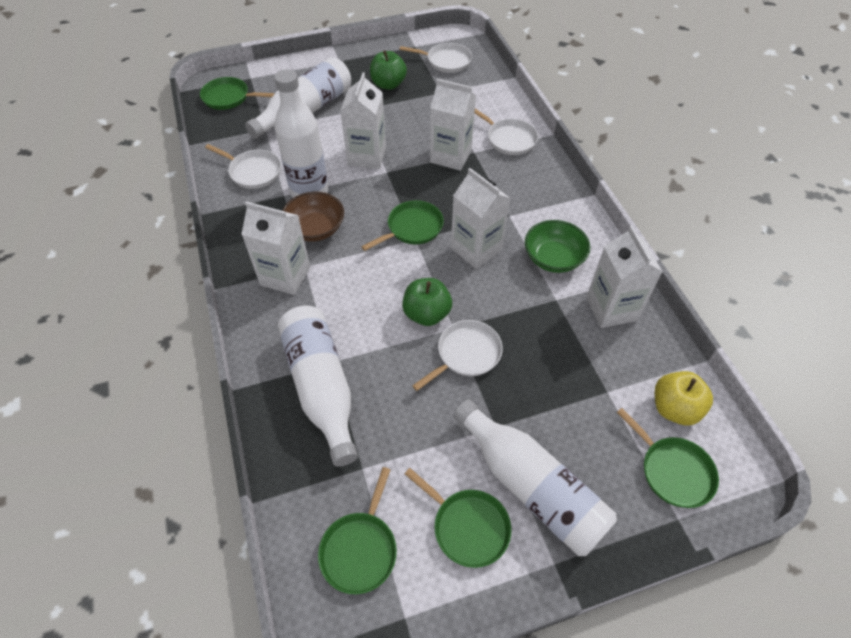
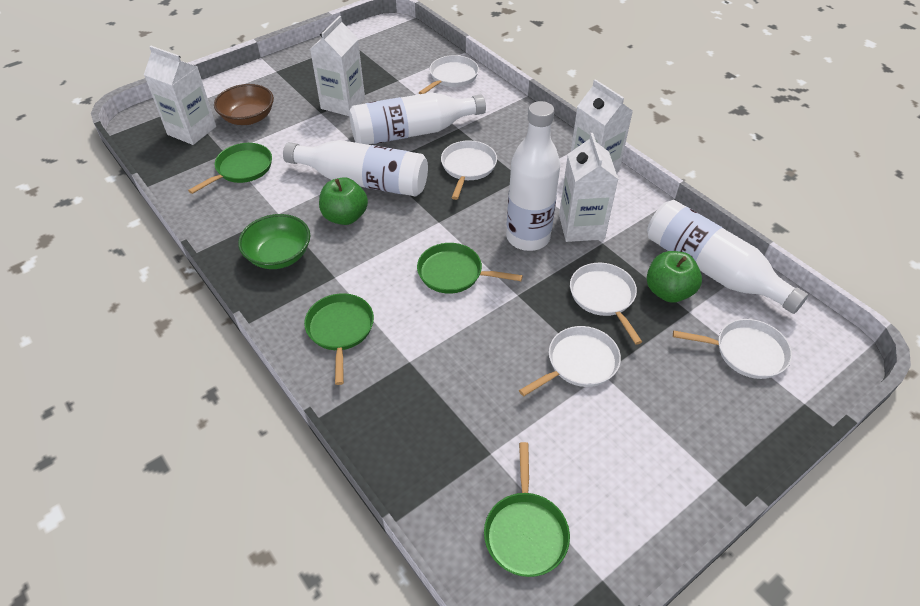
green pan: 5 -> 4
white carton: 5 -> 4
white pan: 4 -> 5
yellow apple: 1 -> 0

